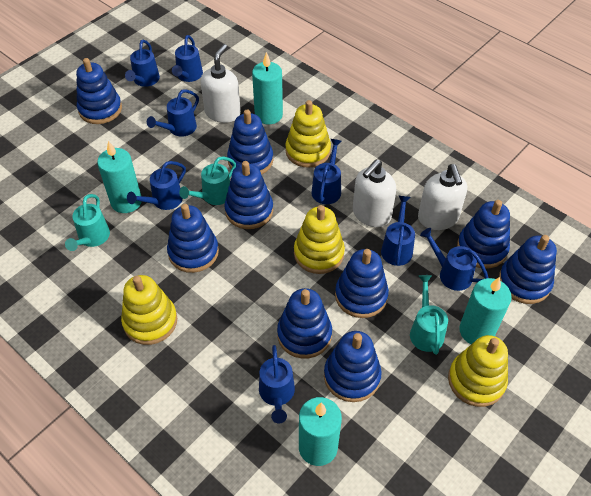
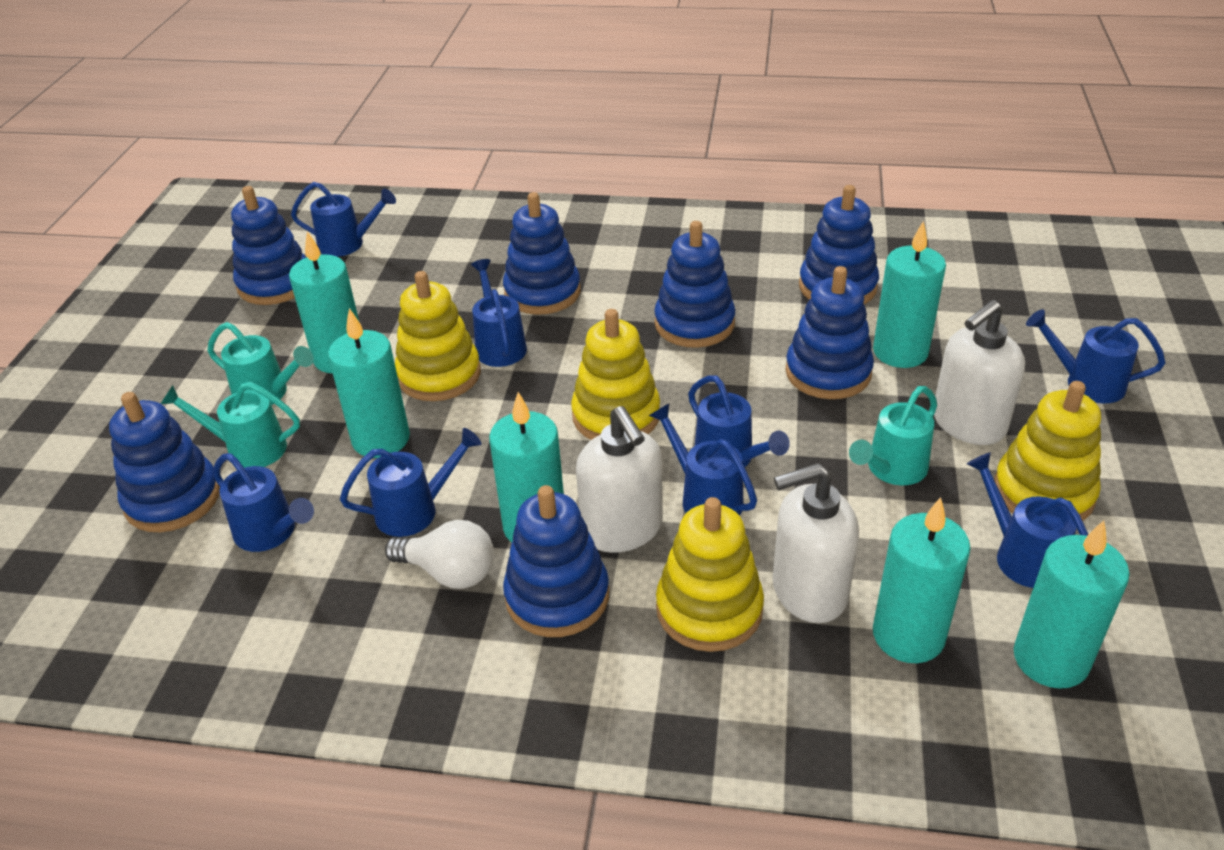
blue stacking toy: 9 -> 7
turquoise candle: 4 -> 6
white light bulb: 0 -> 1

